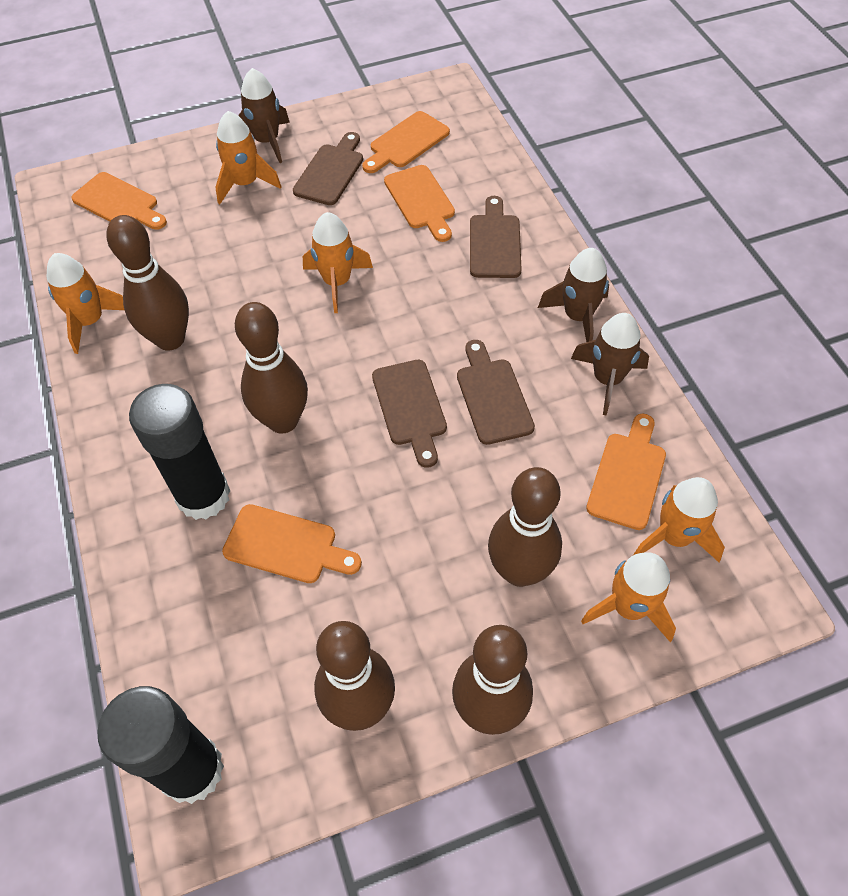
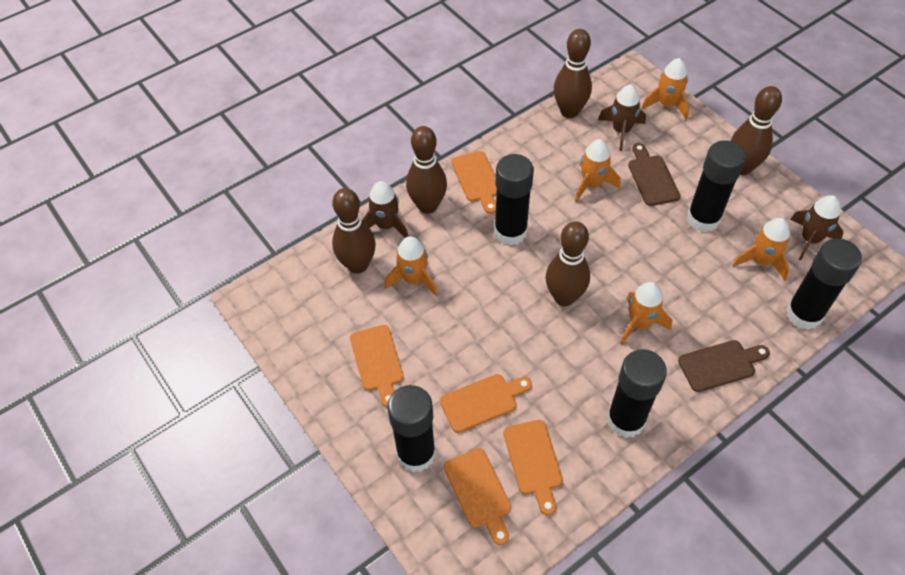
black glue stick: 2 -> 5
brown cutting board: 4 -> 2

